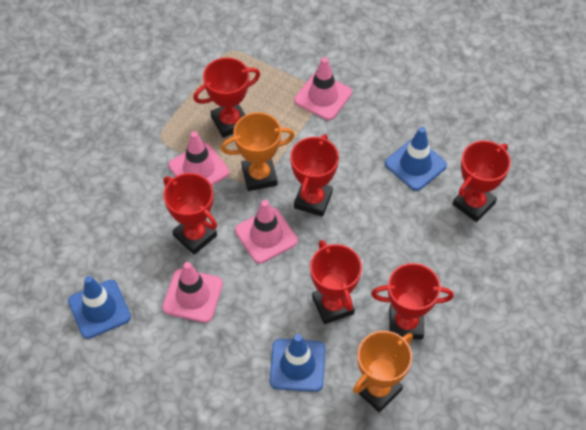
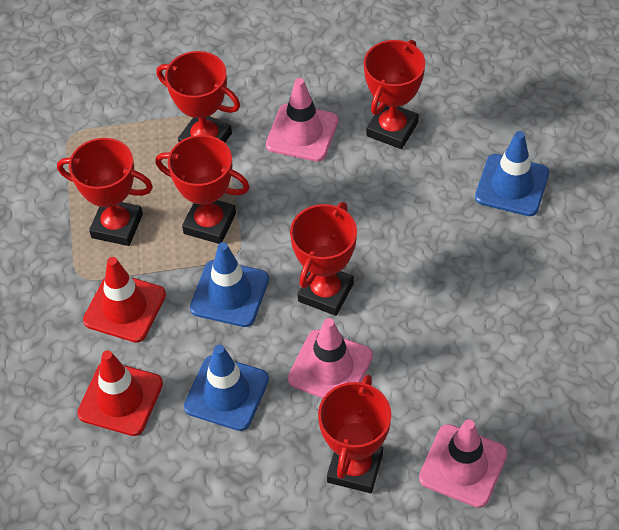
orange trophy: 2 -> 0
pink traffic cone: 4 -> 3
red traffic cone: 0 -> 2

